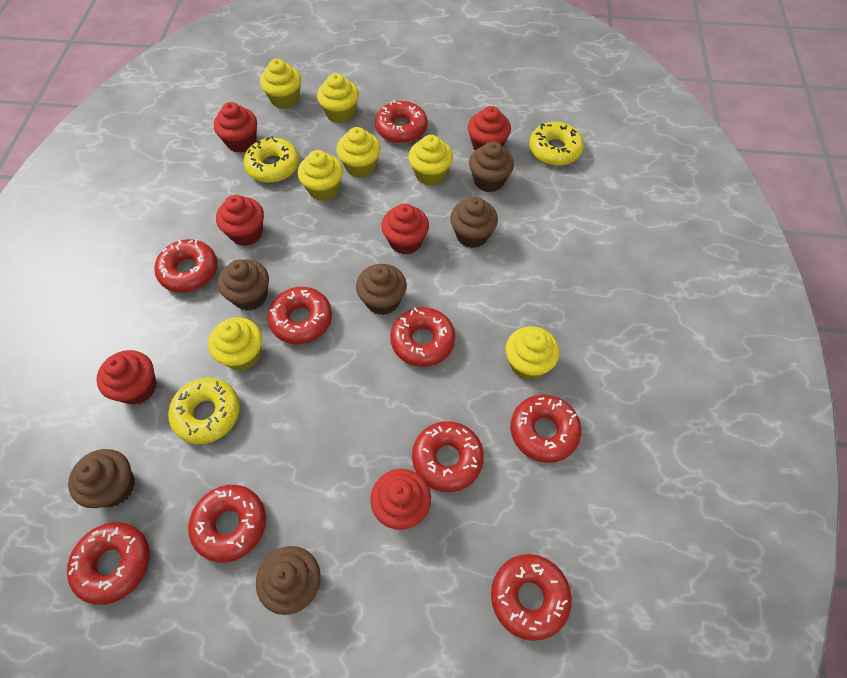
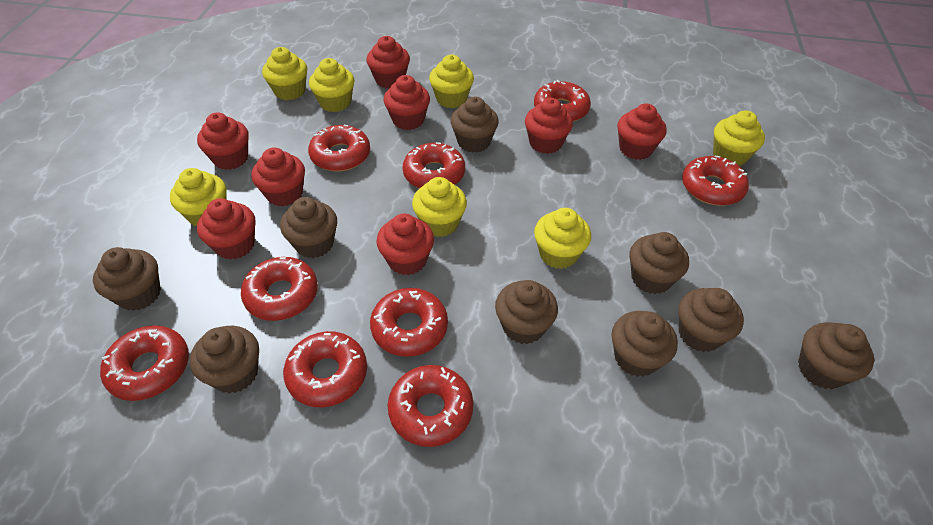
brown cupcake: 6 -> 9
red cupcake: 6 -> 8
yellow donut: 3 -> 0

